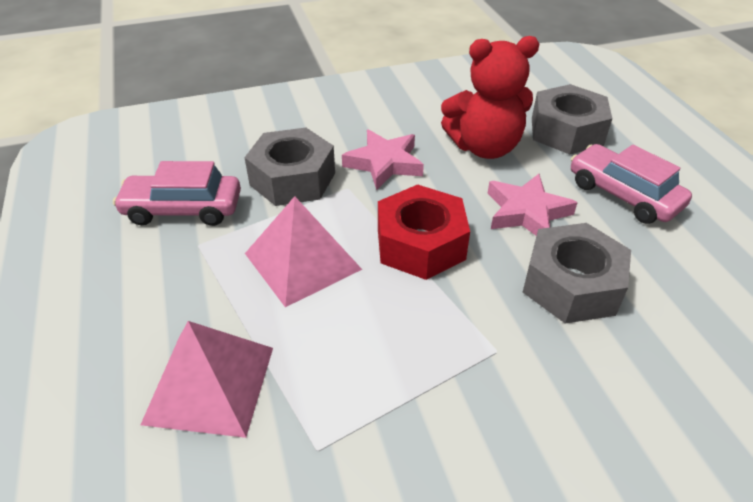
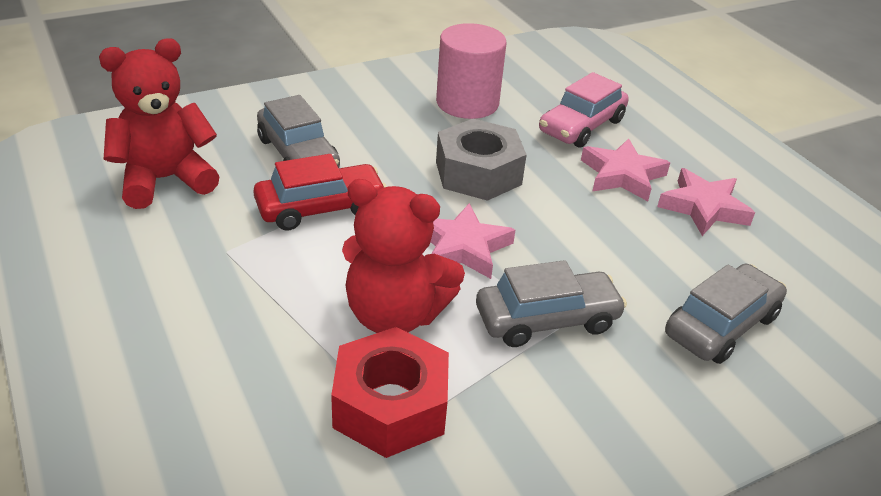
grey car: 0 -> 3
grey nut: 3 -> 1
pink car: 2 -> 1
pink cylinder: 0 -> 1
pink pyramid: 2 -> 0
pink star: 2 -> 3
red car: 0 -> 1
red teddy bear: 1 -> 2

